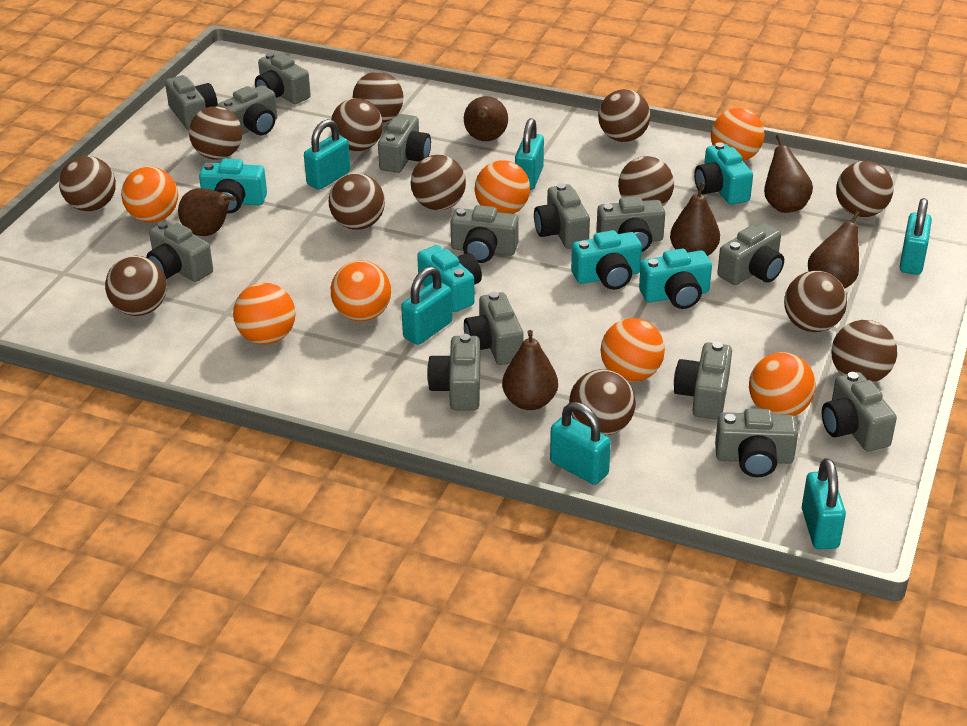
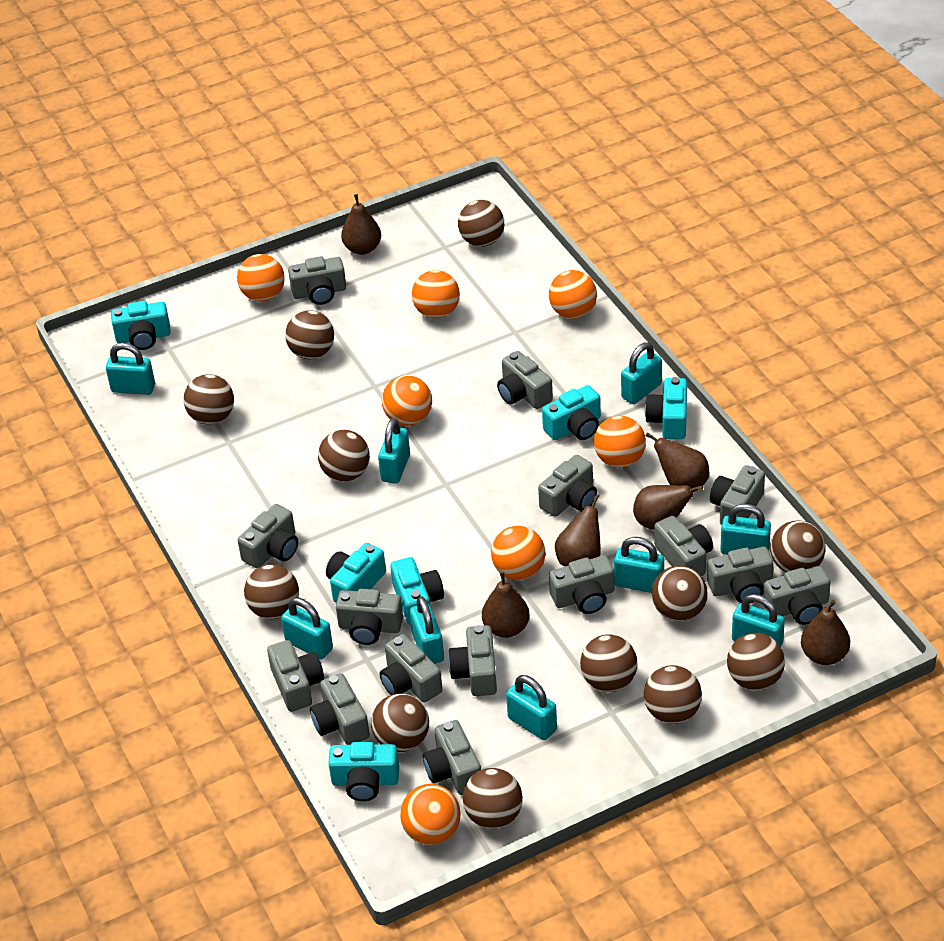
brown ball: 13 -> 12
grey camera: 14 -> 15
turquoise camera: 5 -> 6
turquoise padlock: 6 -> 9

